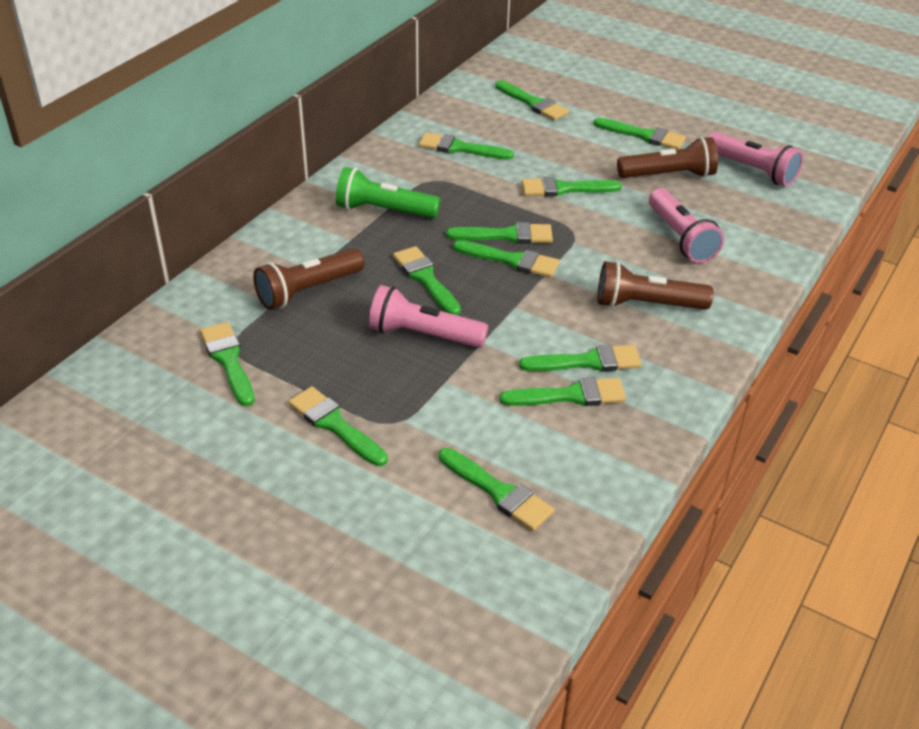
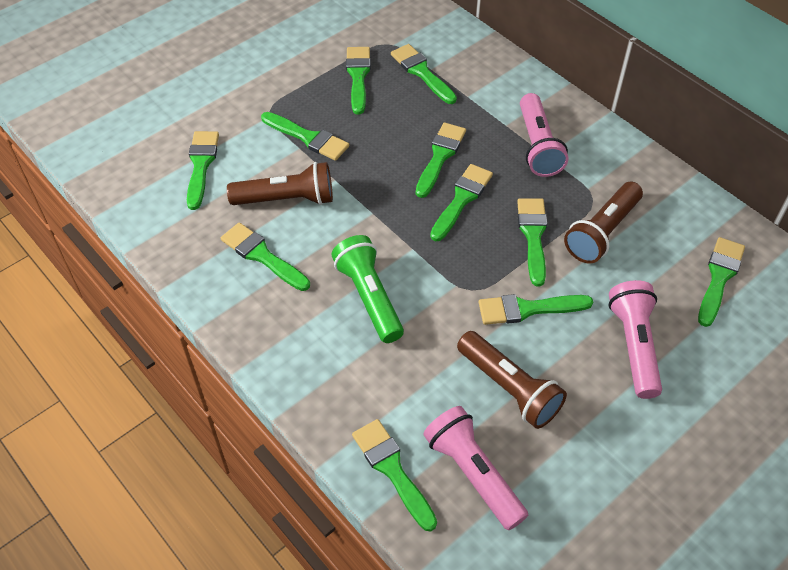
green brush: 12 -> 11

